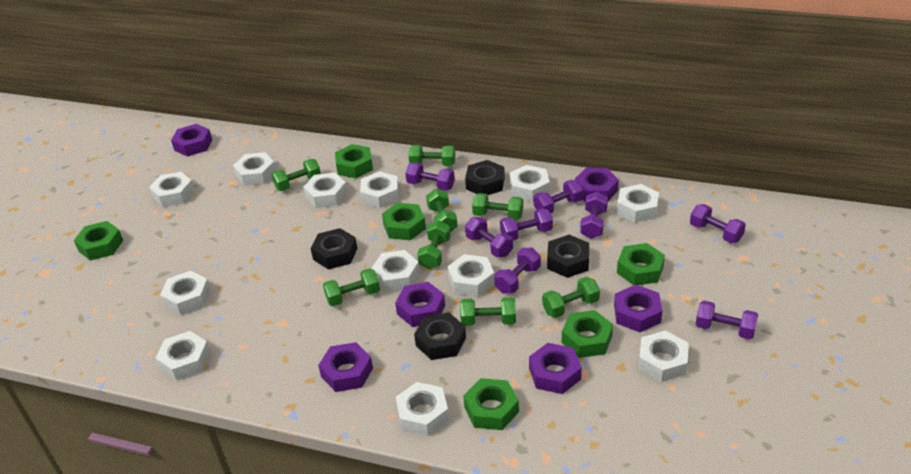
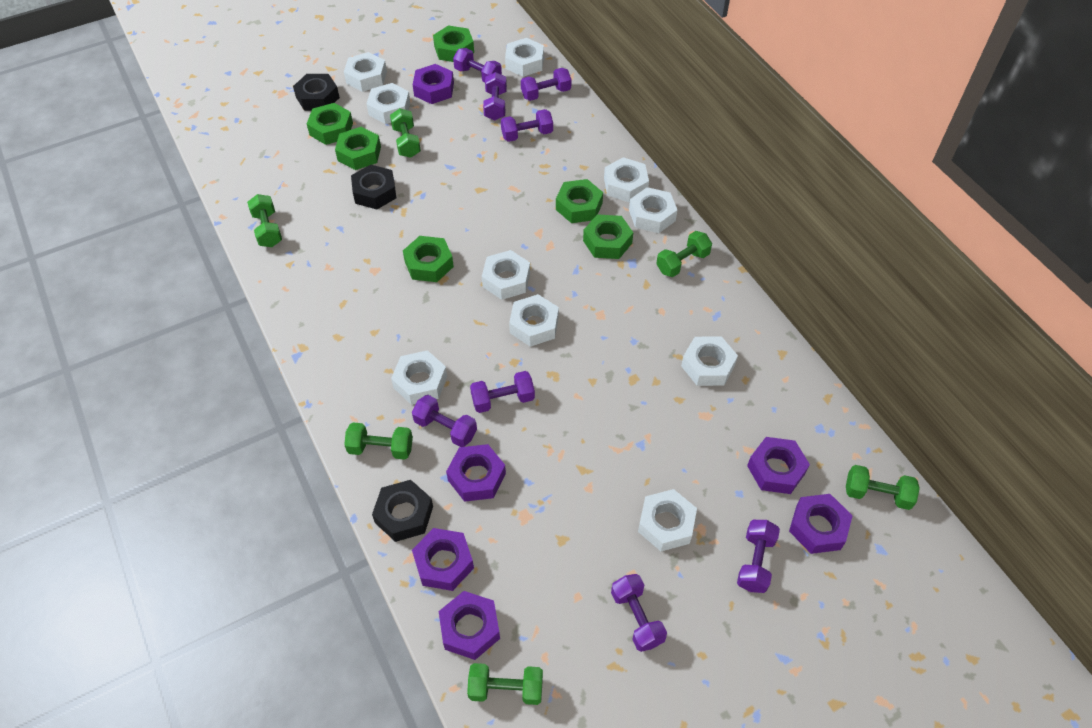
black nut: 4 -> 3
green dumbbell: 8 -> 6
white nut: 12 -> 10

